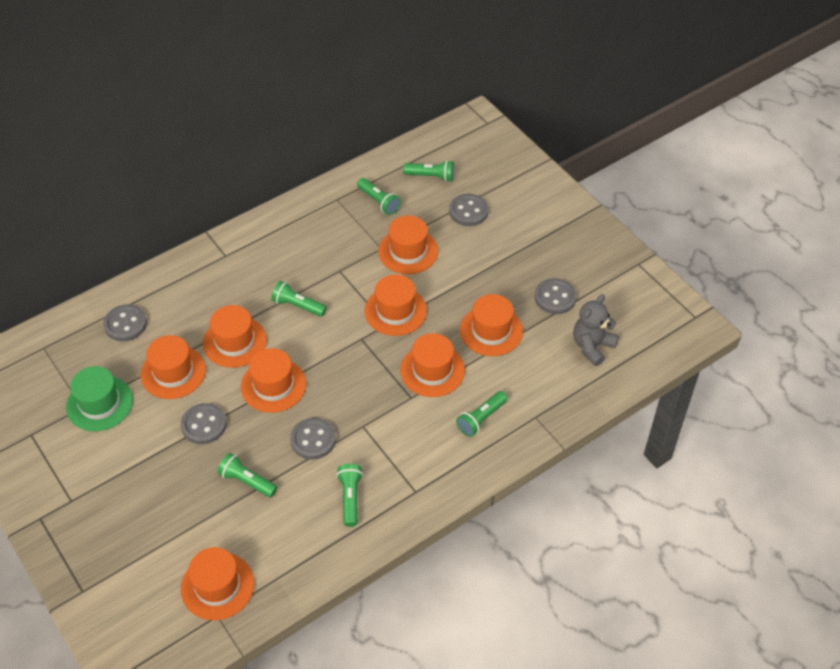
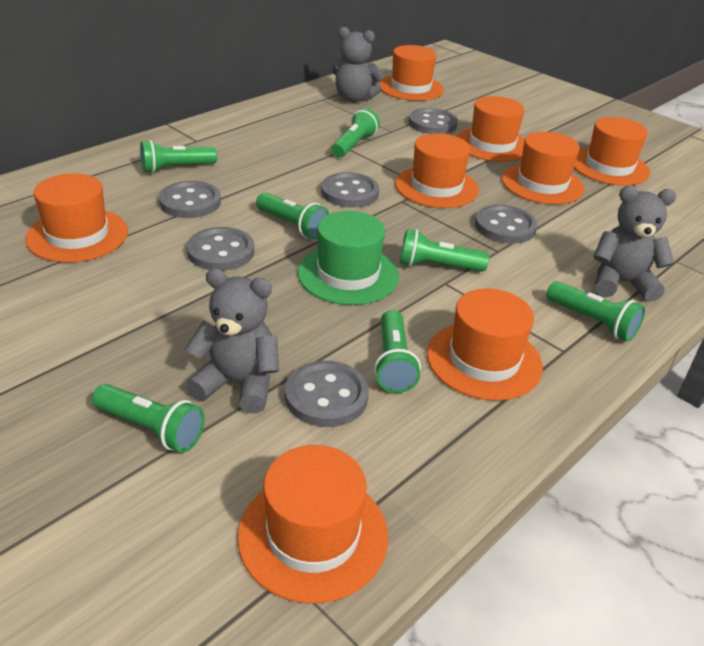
green flashlight: 6 -> 7
grey button: 5 -> 6
grey teddy bear: 1 -> 3

